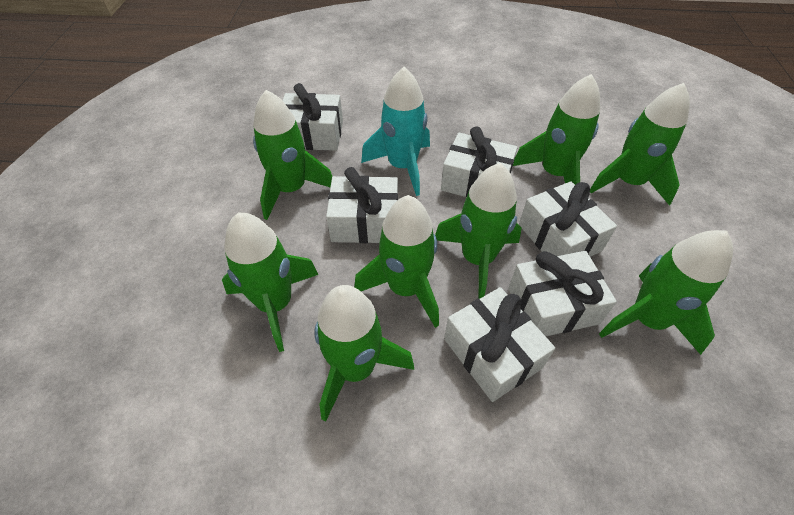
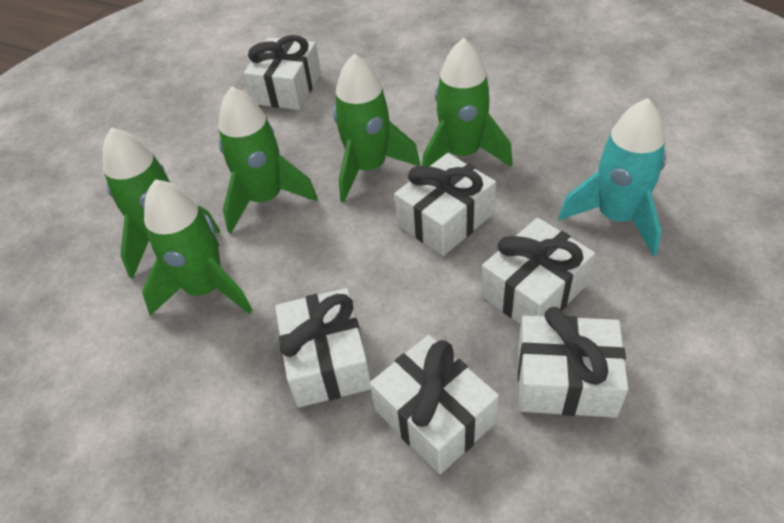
green rocket: 8 -> 5

